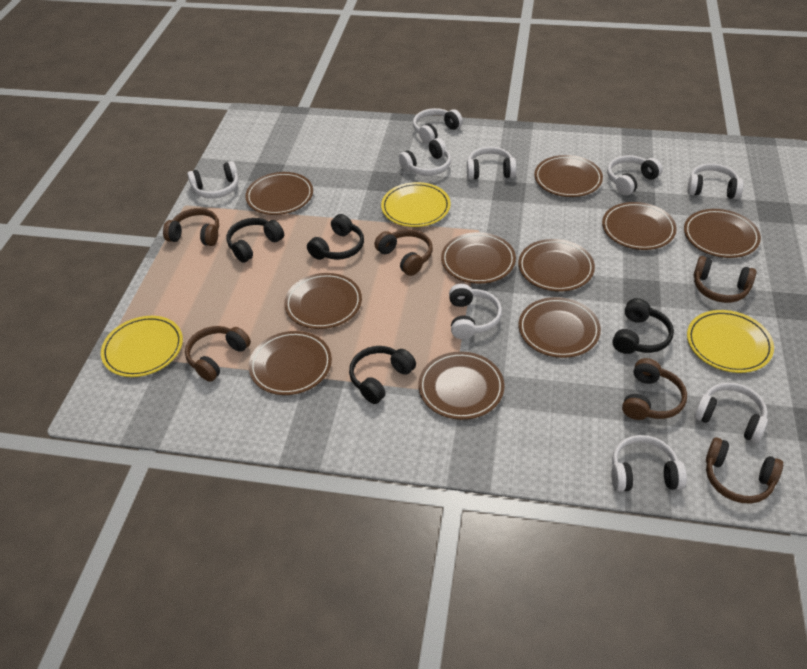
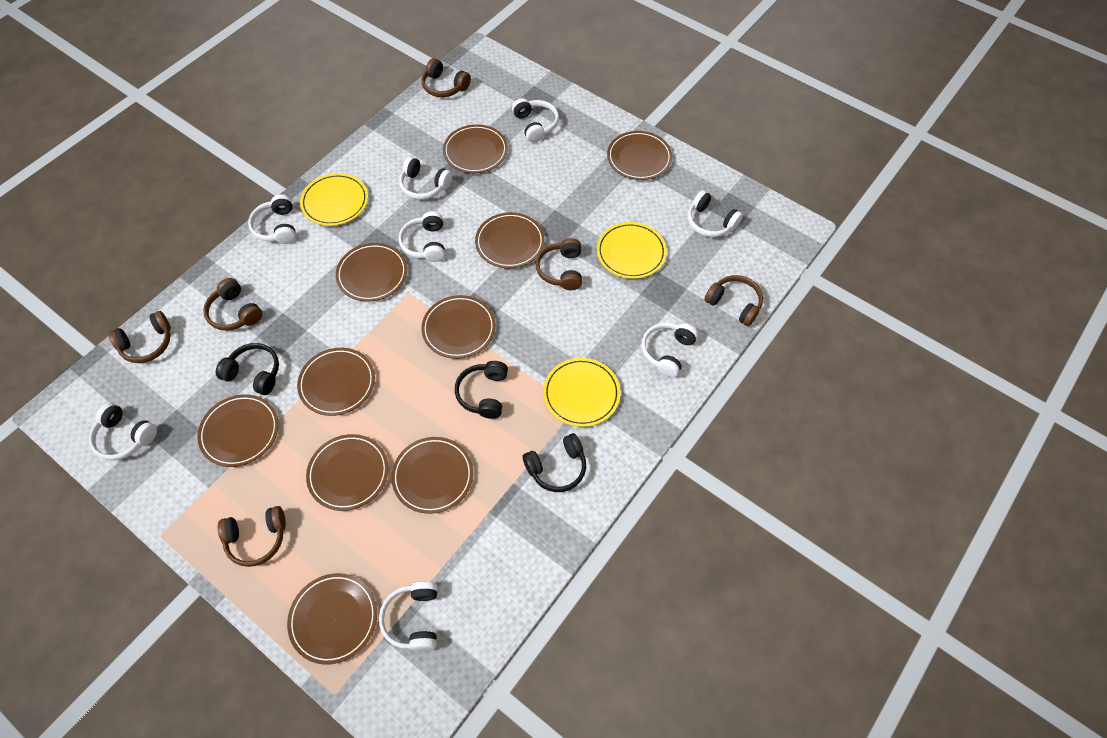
black headphones: 4 -> 3
white headphones: 9 -> 8

